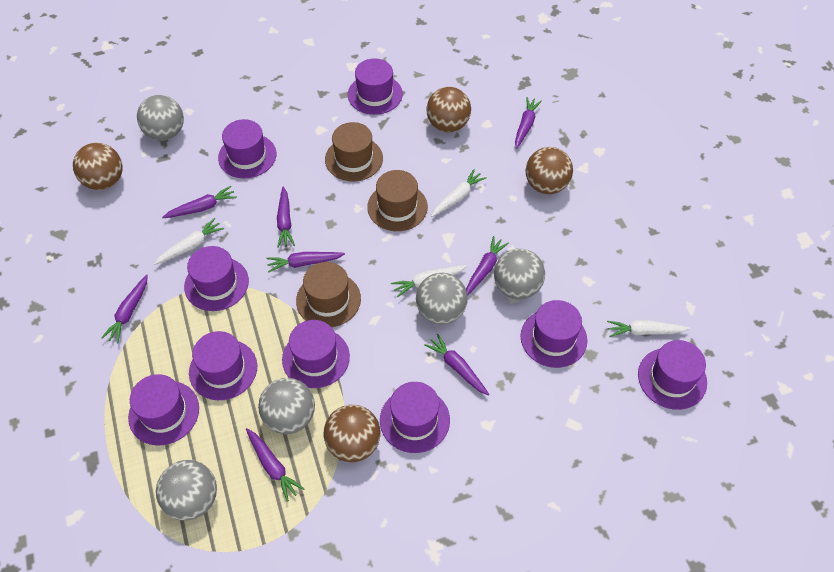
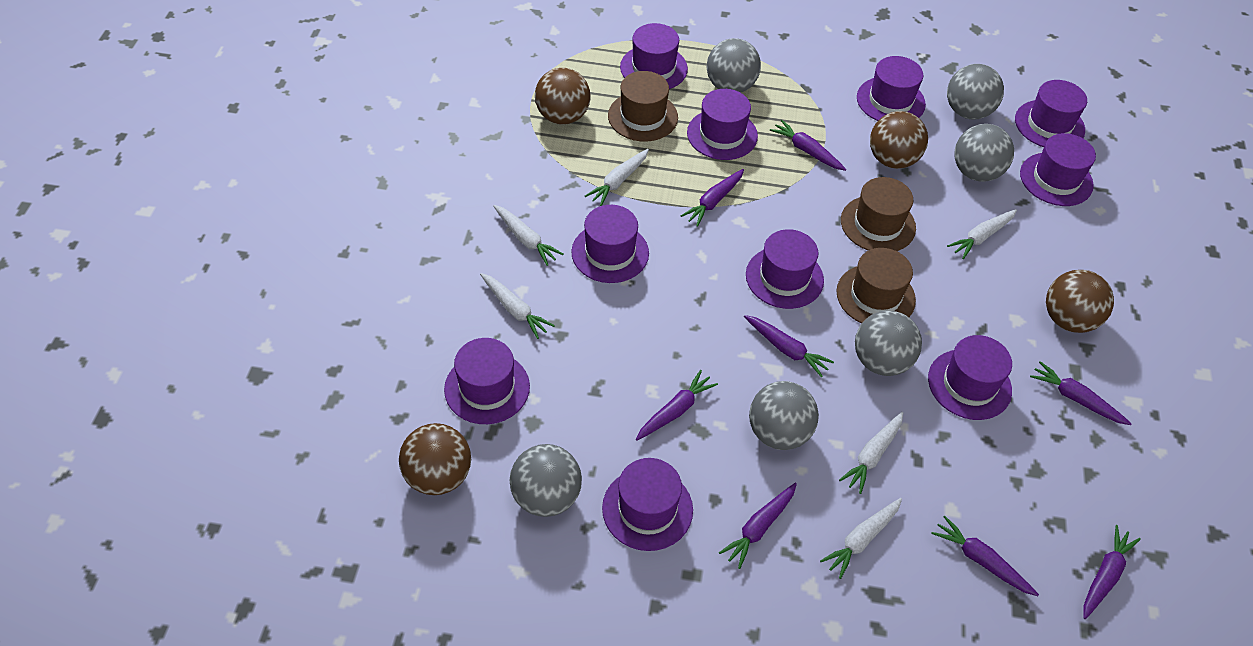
grey ball: 5 -> 6
purple hat: 9 -> 10
white carrot: 4 -> 6

